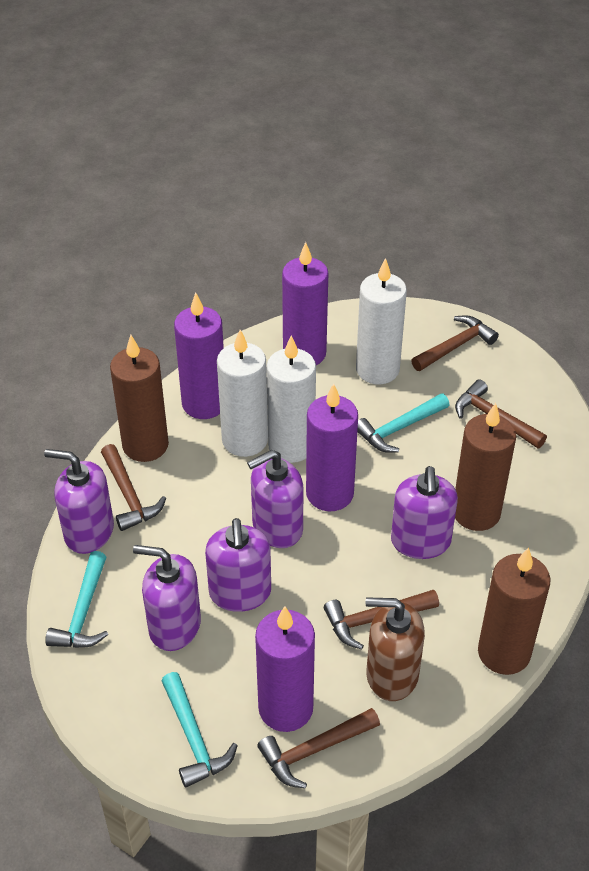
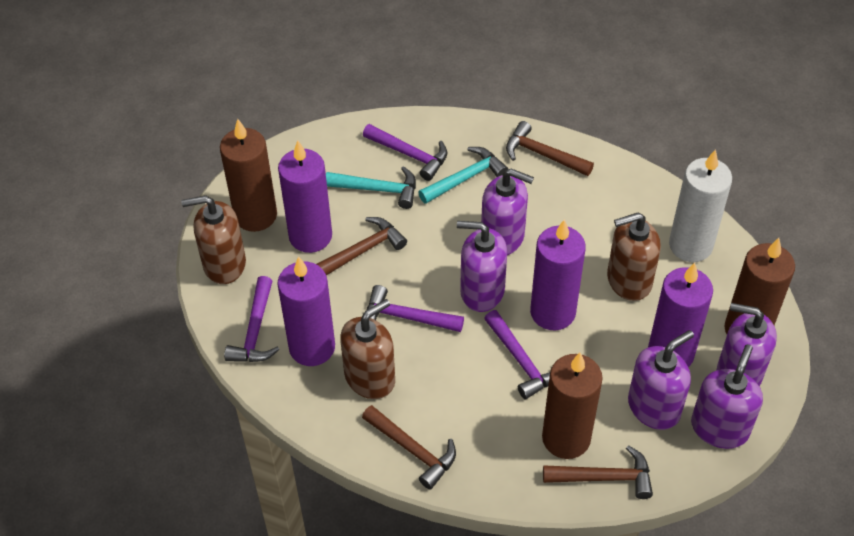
brown hammer: 5 -> 4
brown soap dispenser: 1 -> 3
purple hammer: 0 -> 4
turquoise hammer: 3 -> 2
white candle: 3 -> 1

